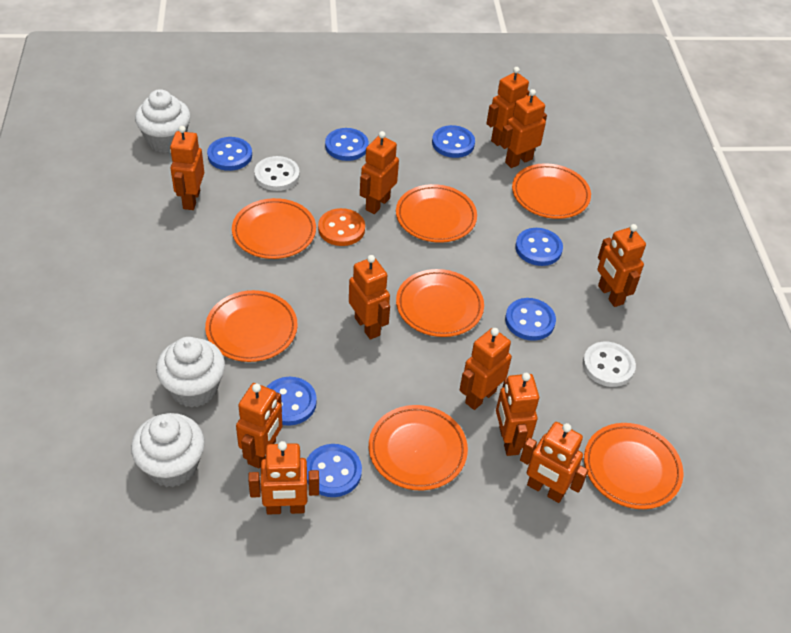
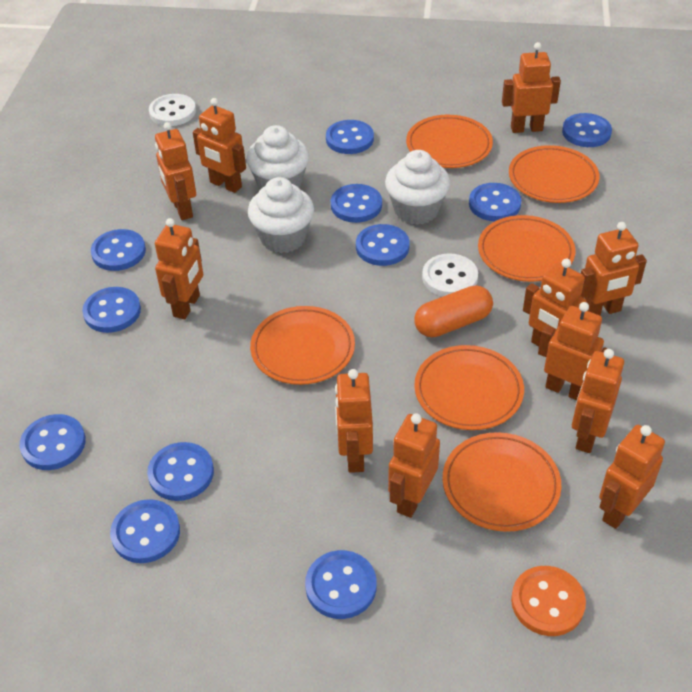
blue button: 7 -> 11
orange capsule: 0 -> 1
orange plate: 7 -> 6

